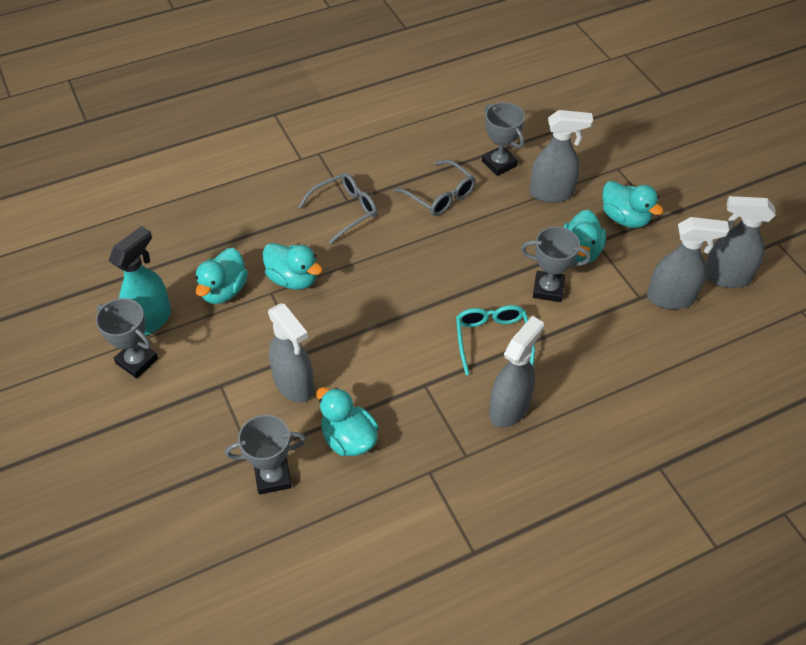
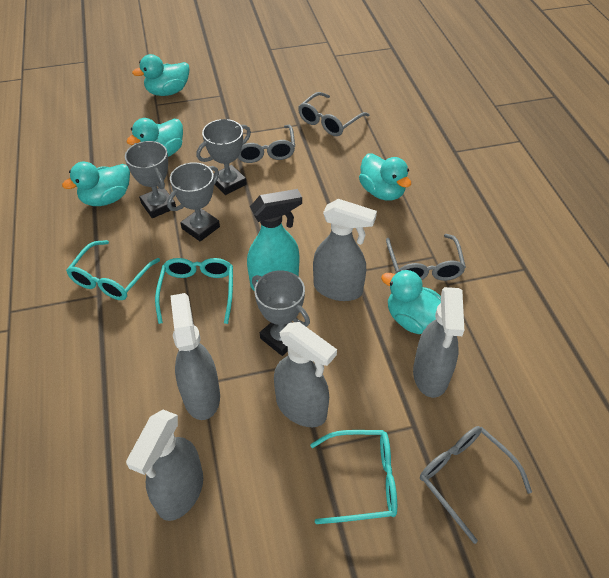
grey glasses: 2 -> 4
turquoise glasses: 1 -> 3

